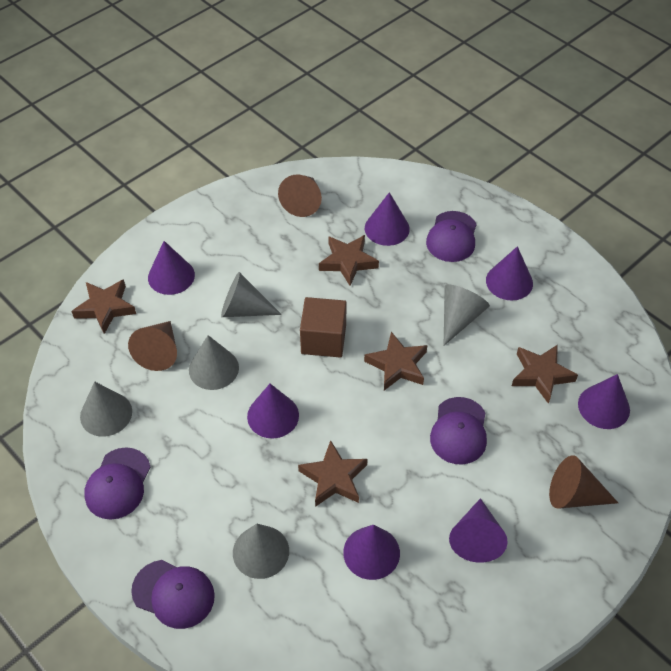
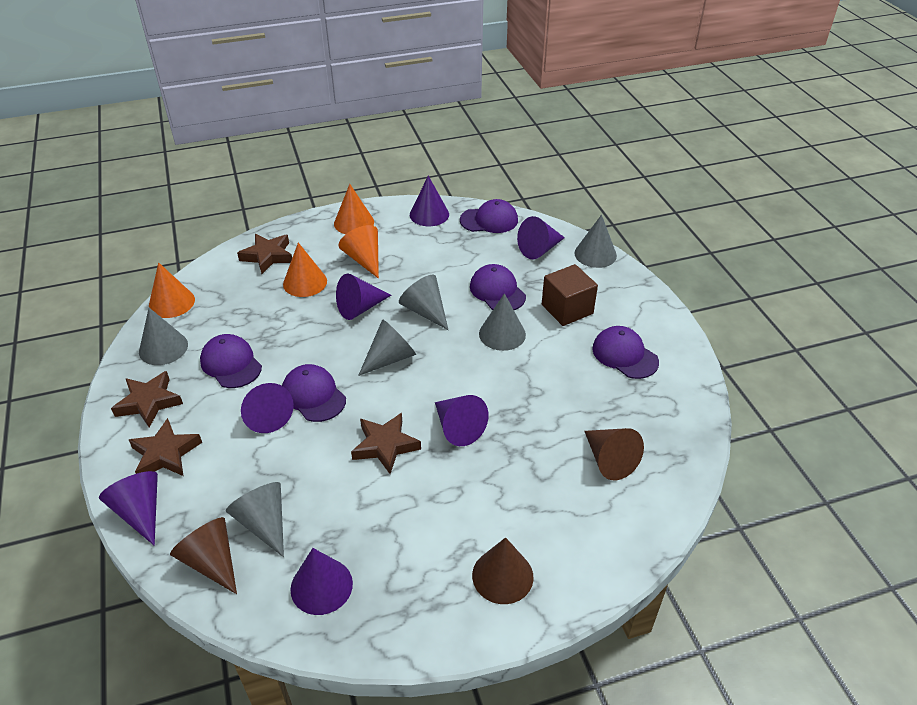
brown star: 5 -> 4
grey cone: 5 -> 6
orange cone: 0 -> 4
purple cap: 4 -> 5

